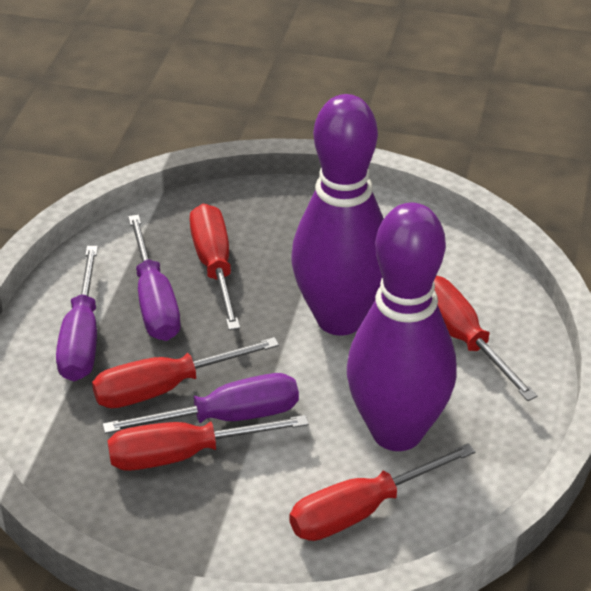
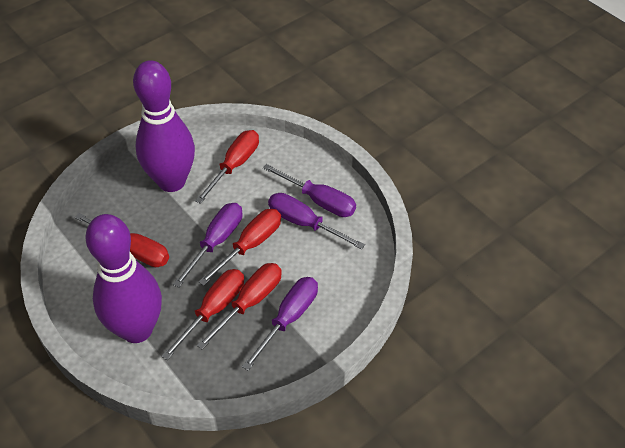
purple screwdriver: 3 -> 4

